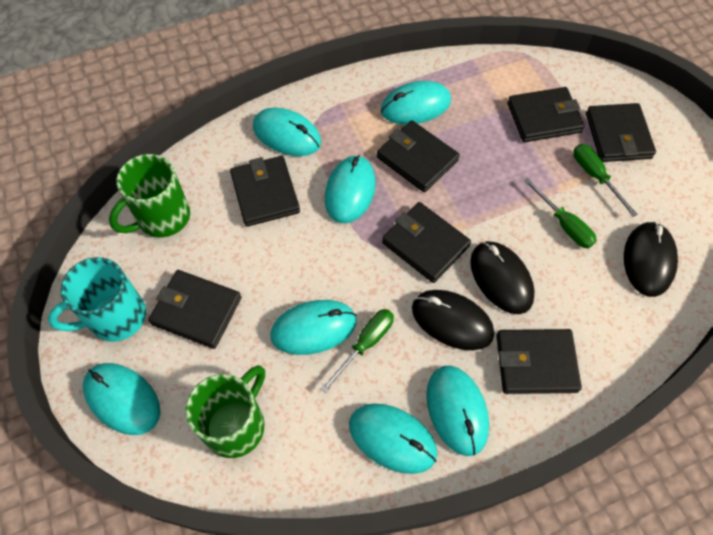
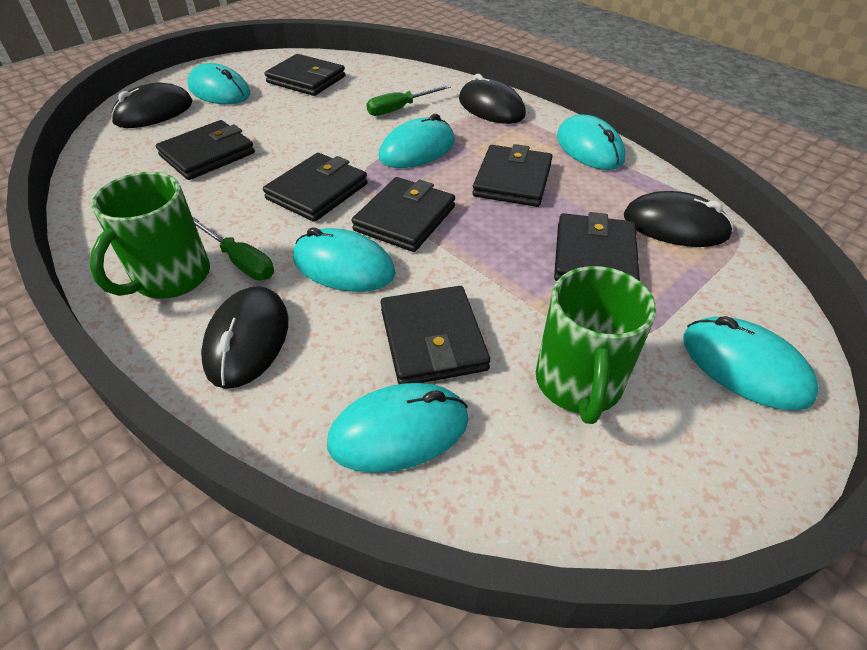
black mouse: 3 -> 4
green screwdriver: 3 -> 2
turquoise mouse: 7 -> 6
turquoise mug: 1 -> 0

